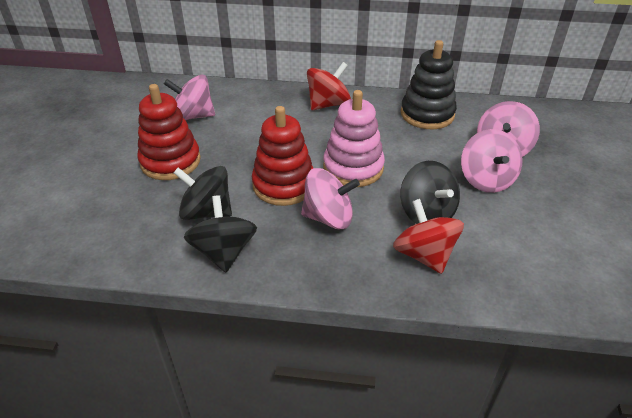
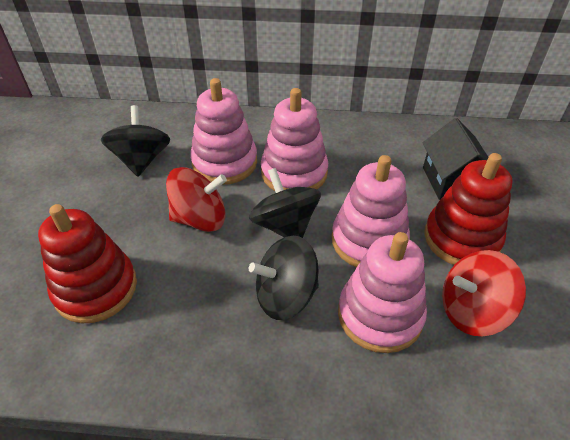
black house: 0 -> 1
black stacking toy: 1 -> 0
pink spinning top: 4 -> 0
pink stacking toy: 1 -> 4

